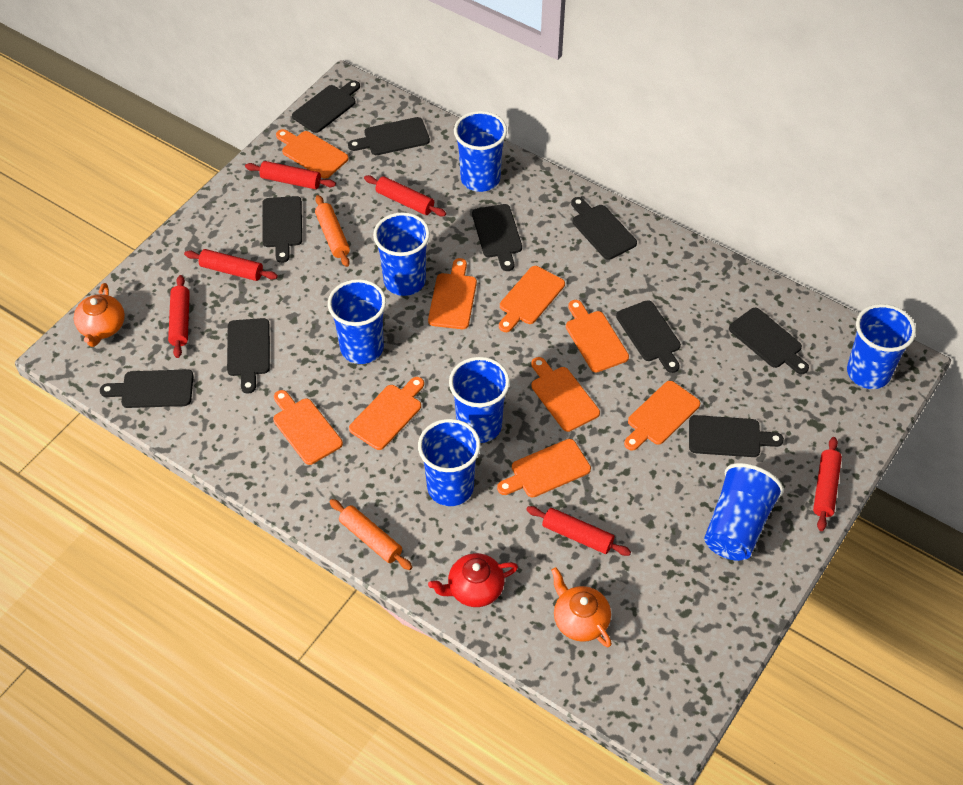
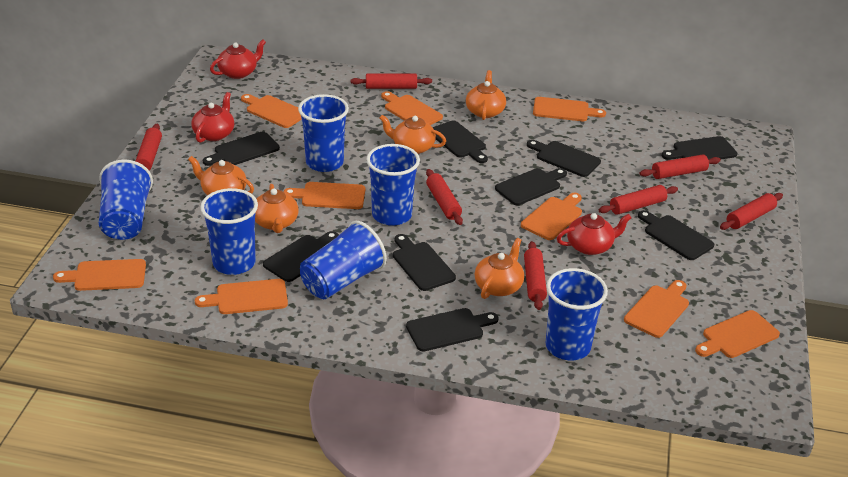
black cutting board: 10 -> 9
blue cup: 7 -> 6
orange rolling pin: 2 -> 0
orange teapot: 2 -> 5
red rolling pin: 6 -> 7
red teapot: 1 -> 3

